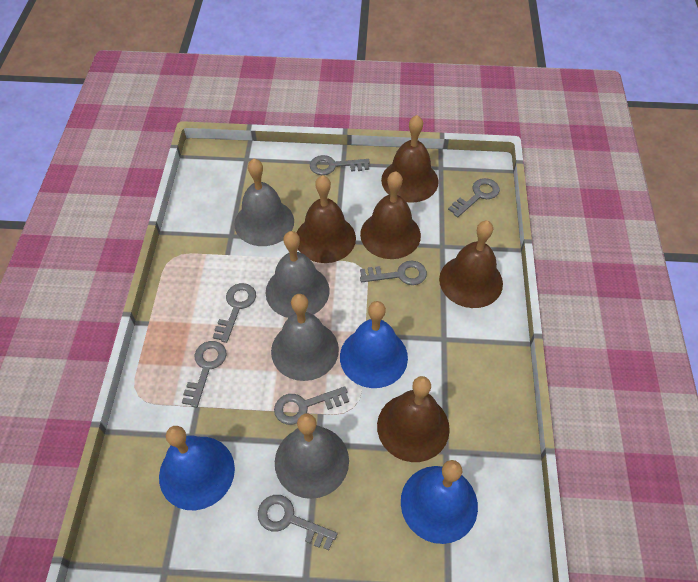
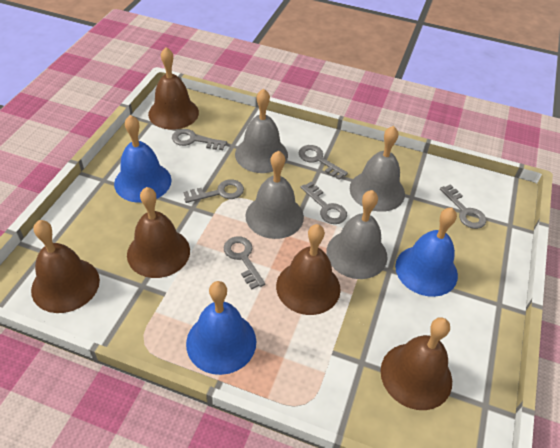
grey key: 7 -> 6

